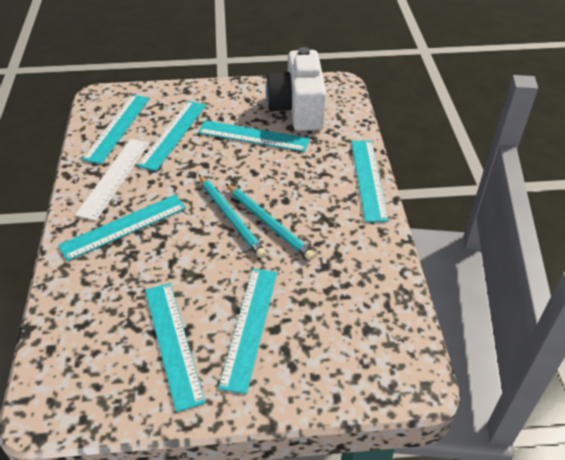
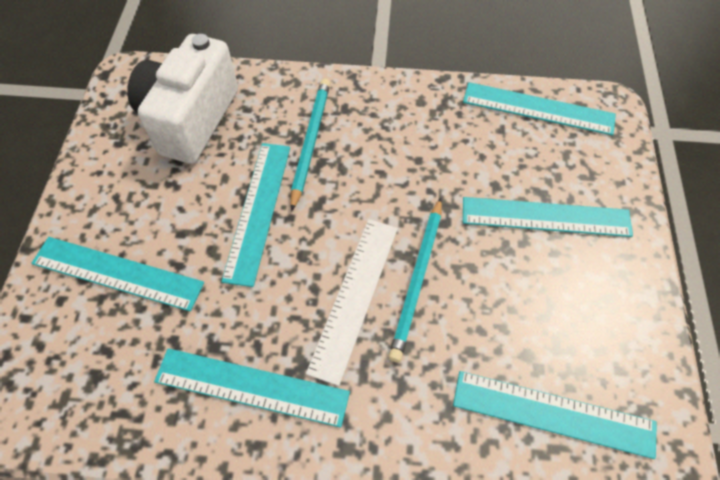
turquoise ruler: 7 -> 6

